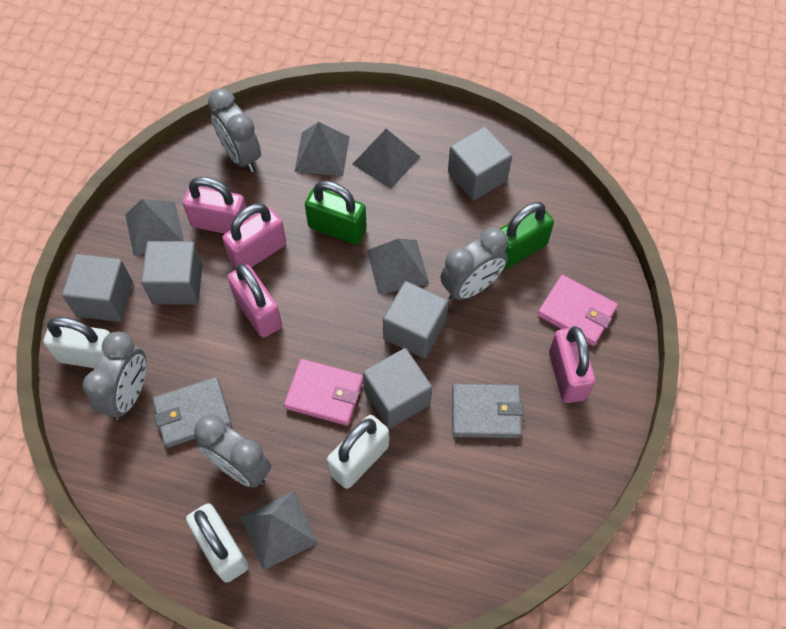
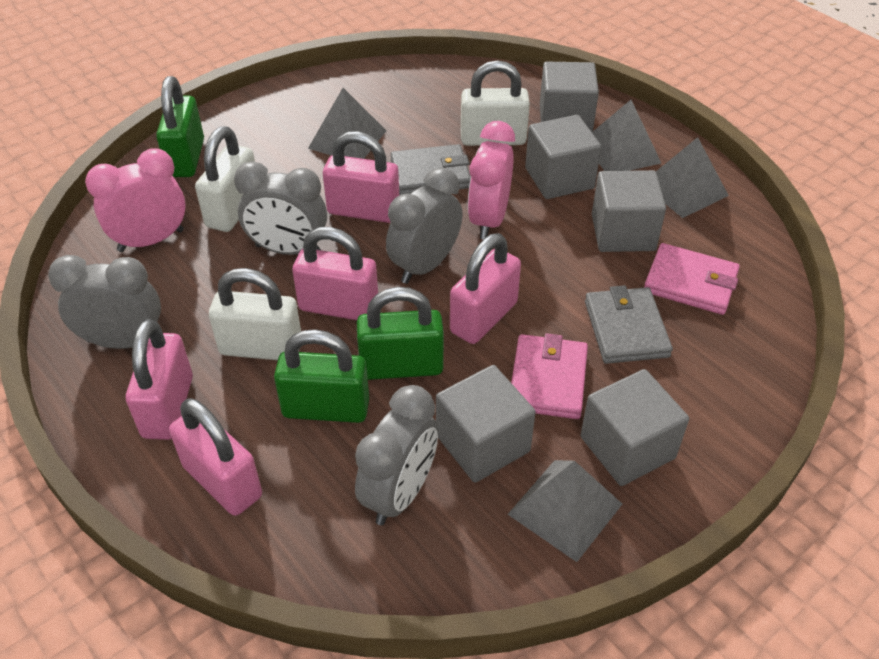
green padlock: 2 -> 3
grey pyramid: 5 -> 4
pink clock: 0 -> 2
pink padlock: 4 -> 5

